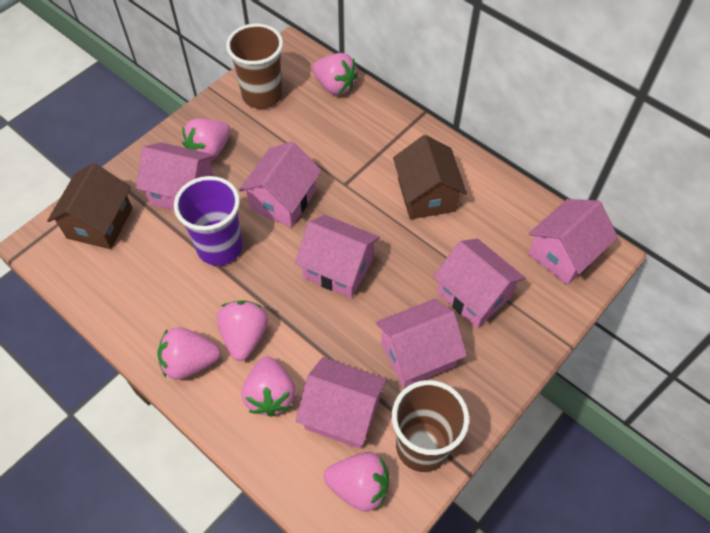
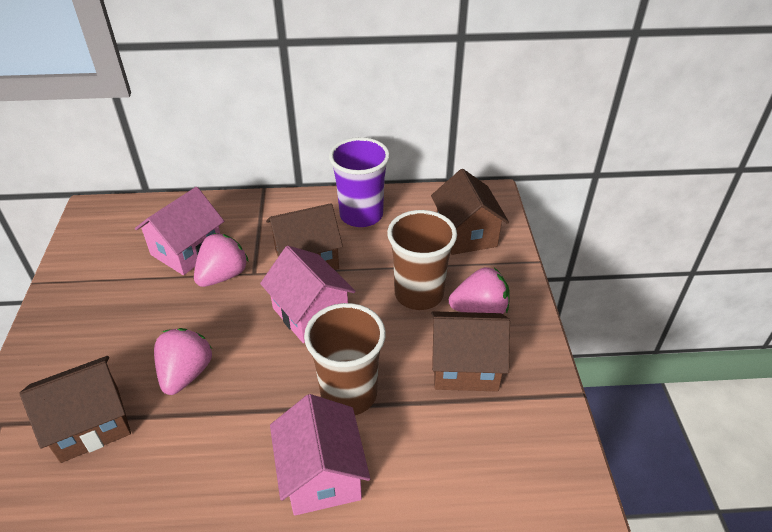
brown house: 2 -> 4
pink house: 7 -> 3
pink strawberry: 6 -> 3

